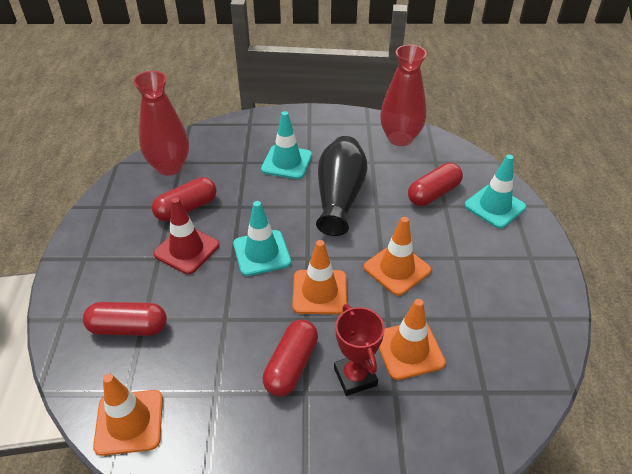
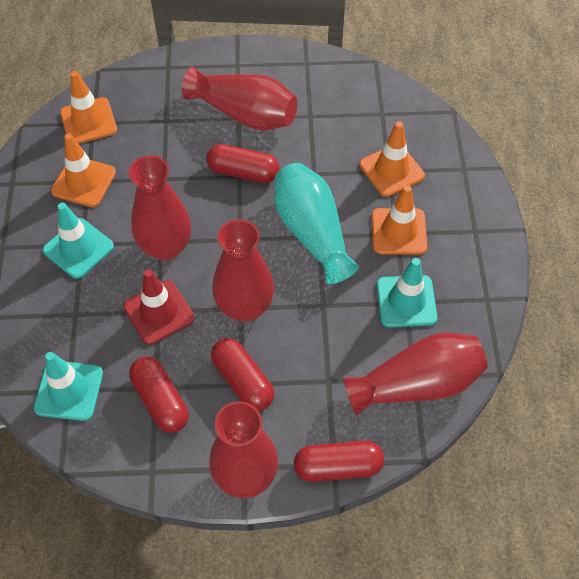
black vase: 1 -> 0
red trophy: 1 -> 0
red vase: 2 -> 5
turquoise vase: 0 -> 1

